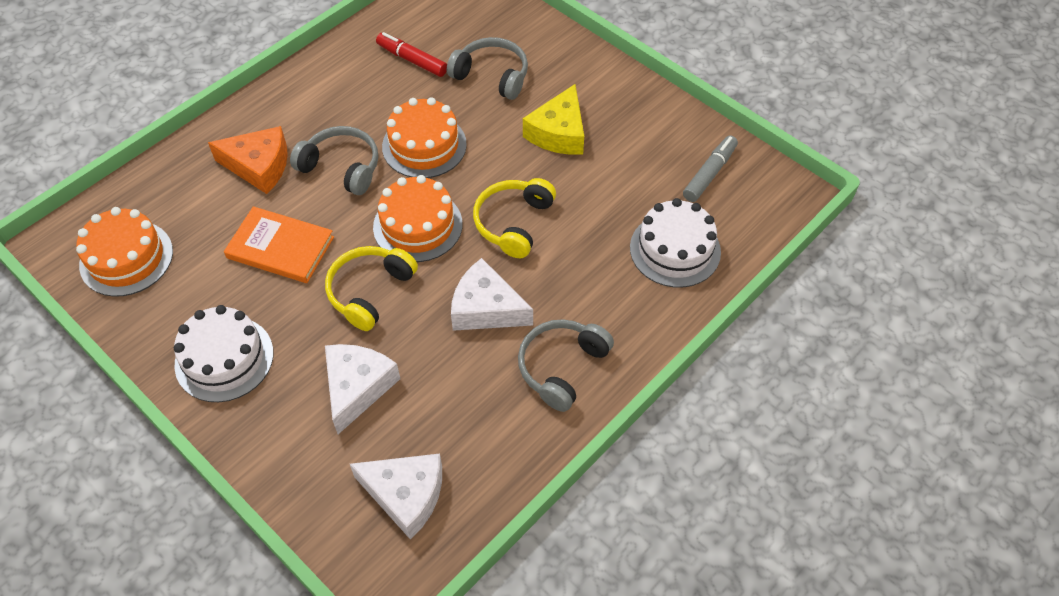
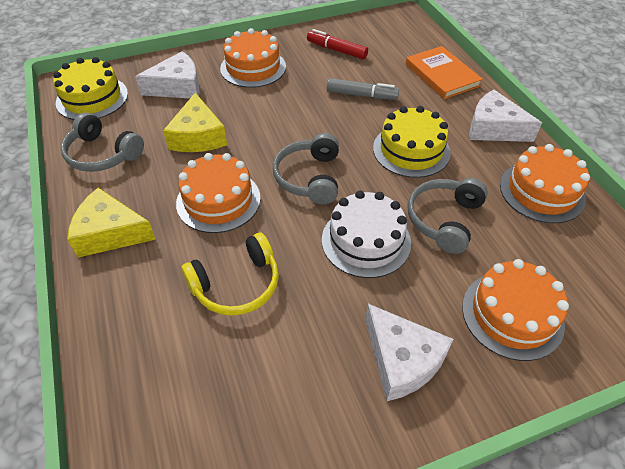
orange cake: 3 -> 4
orange cheese: 1 -> 0
white cake: 2 -> 1
yellow cake: 0 -> 2
yellow cheese: 1 -> 2
yellow headphones: 2 -> 1

